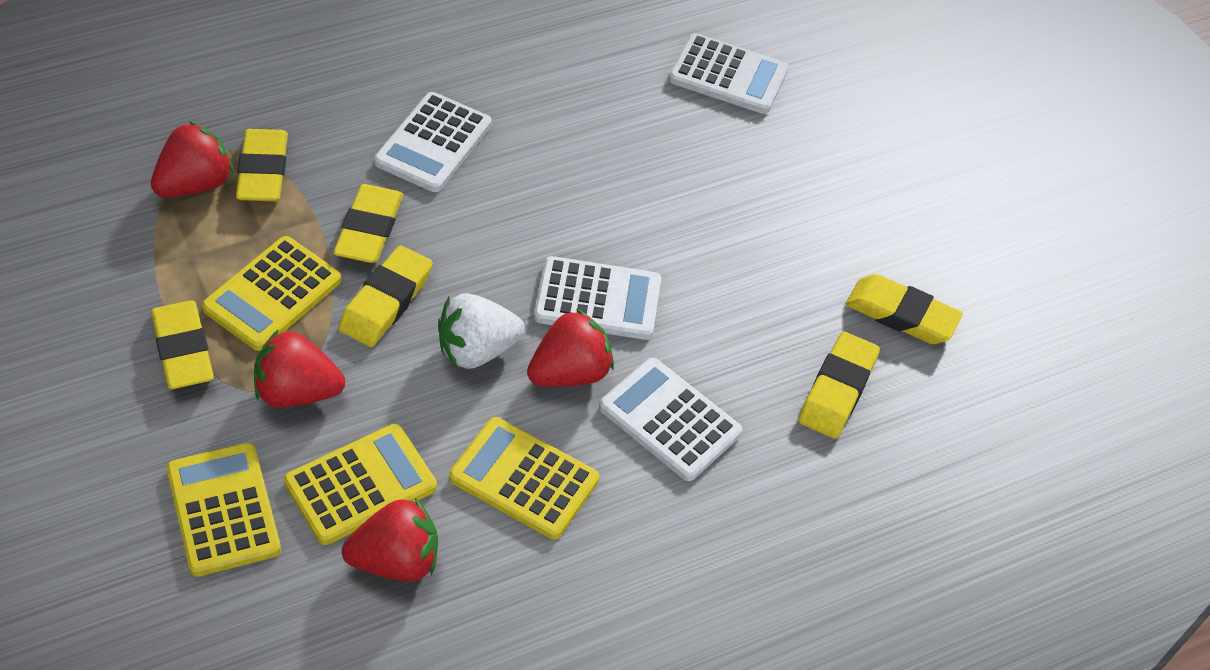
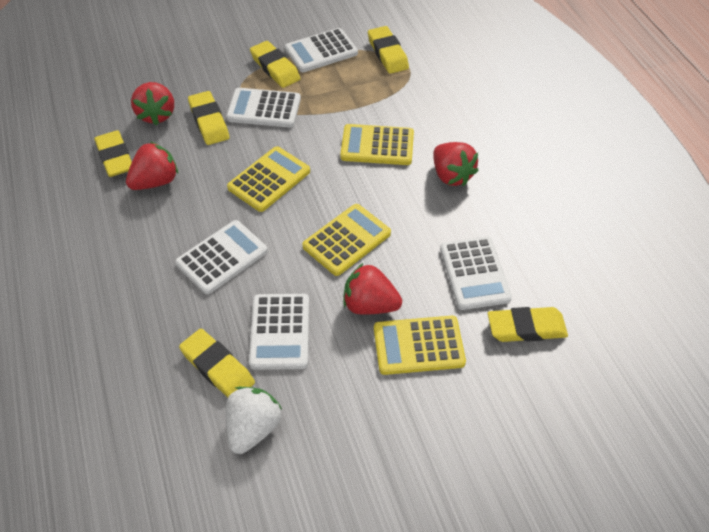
white calculator: 4 -> 5

